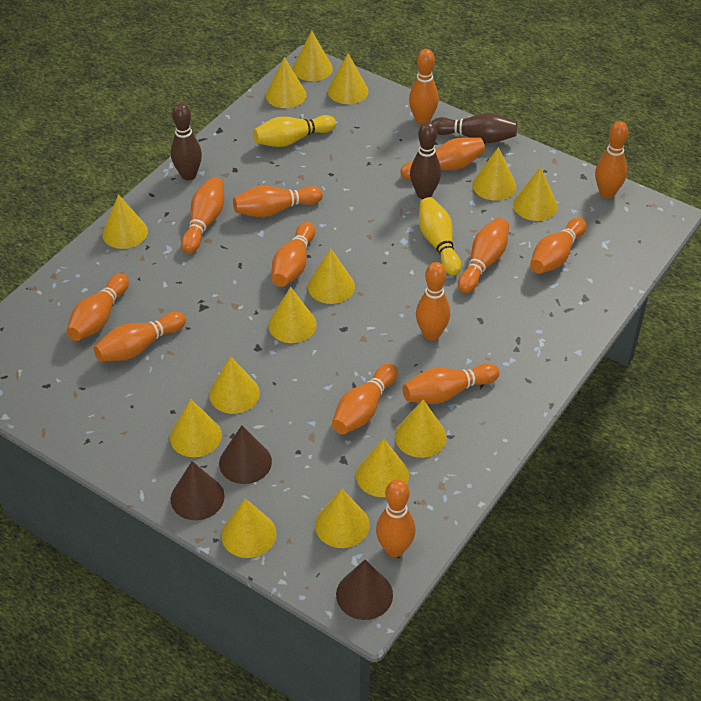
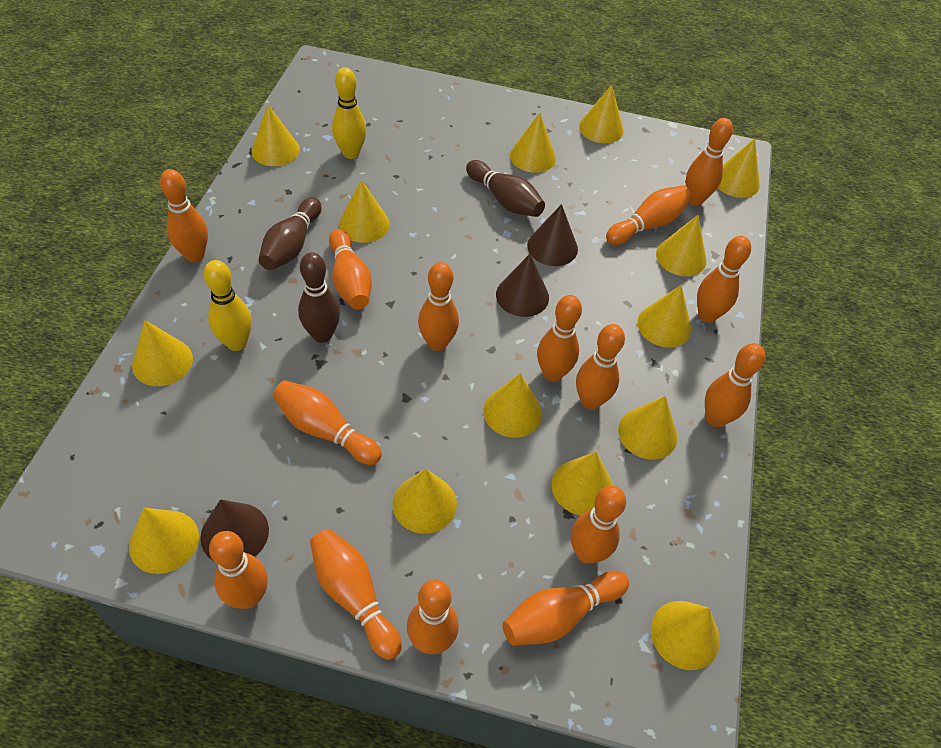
orange bowling pin: 14 -> 15

